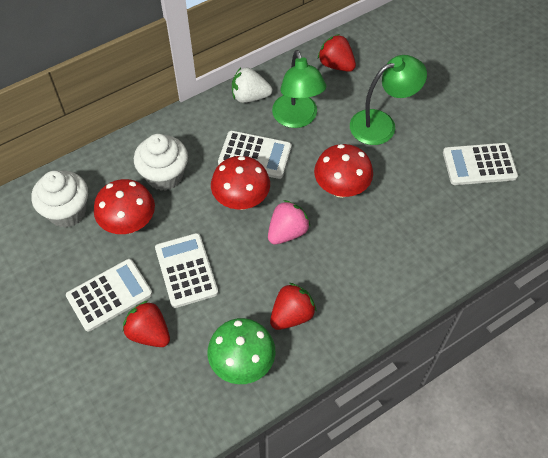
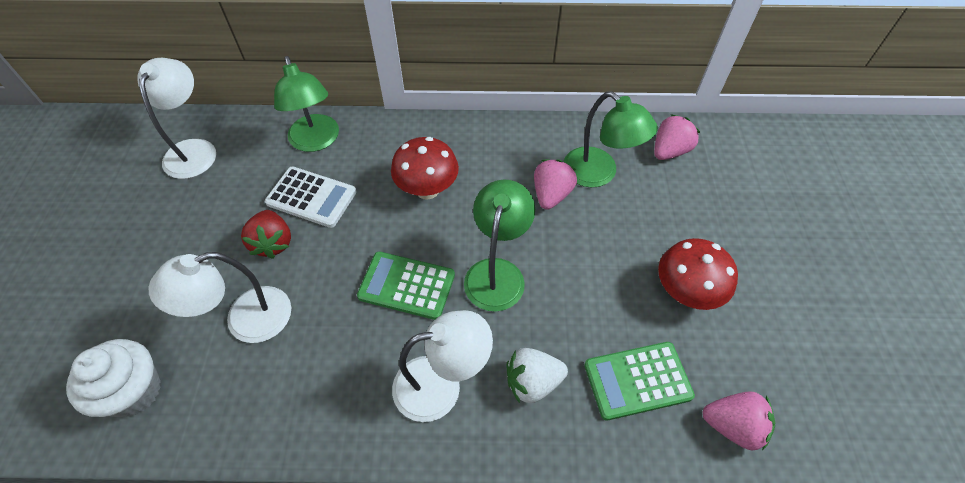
green calculator: 0 -> 2
green lamp: 2 -> 3
green mushroom: 1 -> 0
pink strawberry: 1 -> 3
red mushroom: 3 -> 2
red strawberry: 3 -> 1
white calculator: 4 -> 1
white cupcake: 2 -> 1
white lamp: 0 -> 3

